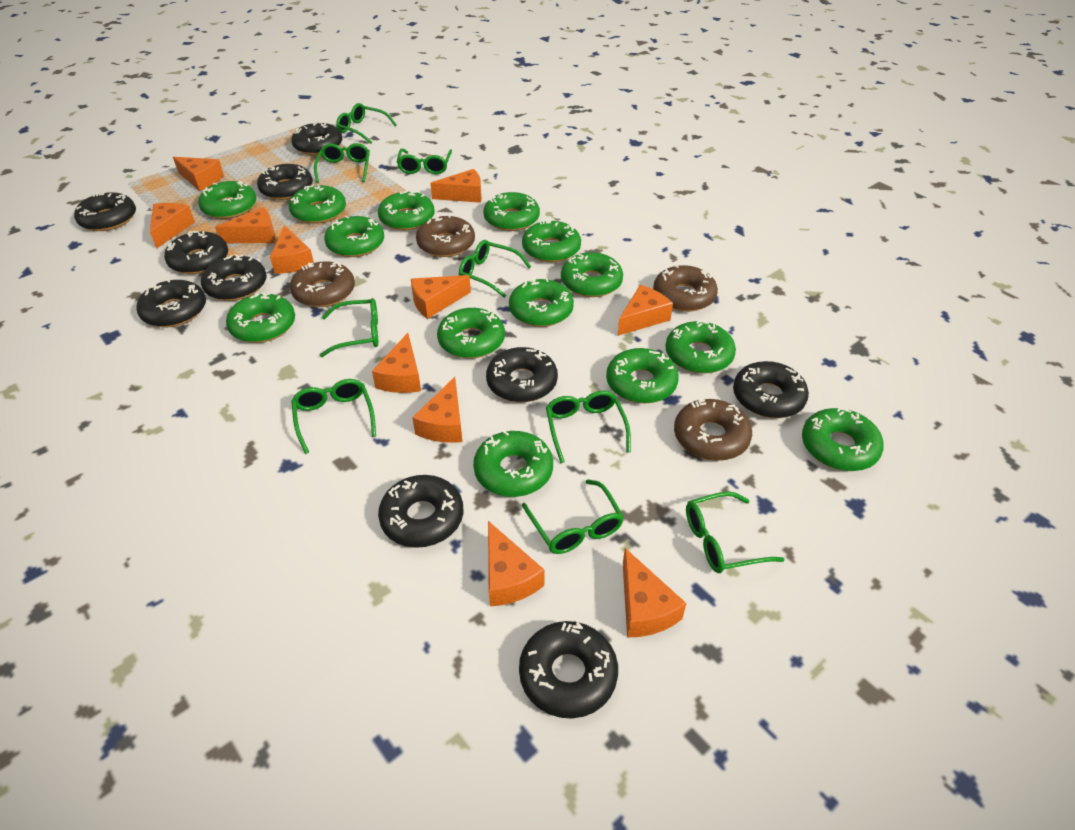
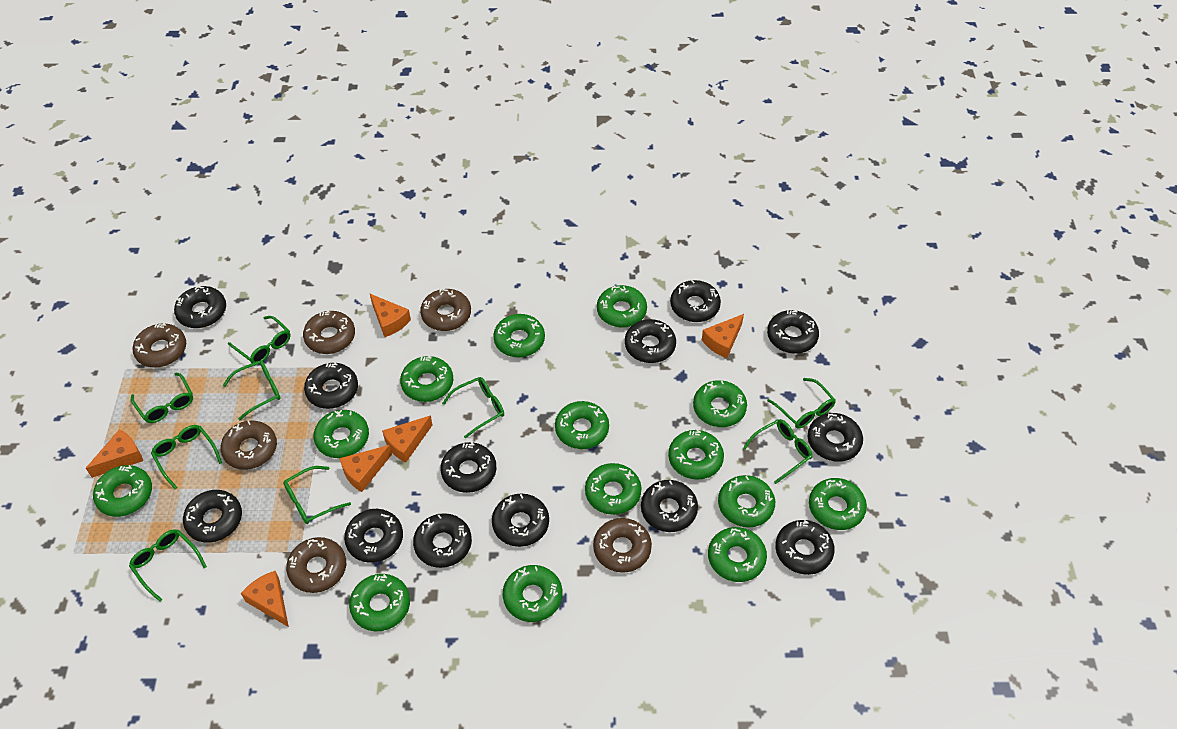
black donut: 10 -> 13
brown donut: 4 -> 6
orange cheese: 11 -> 6

